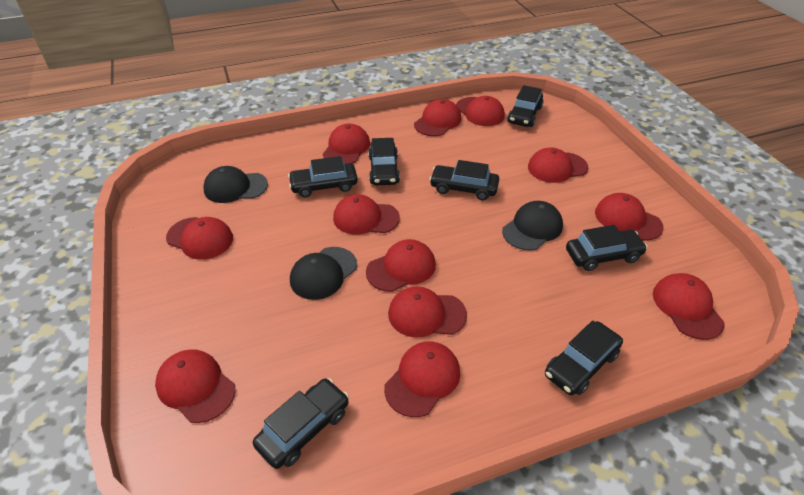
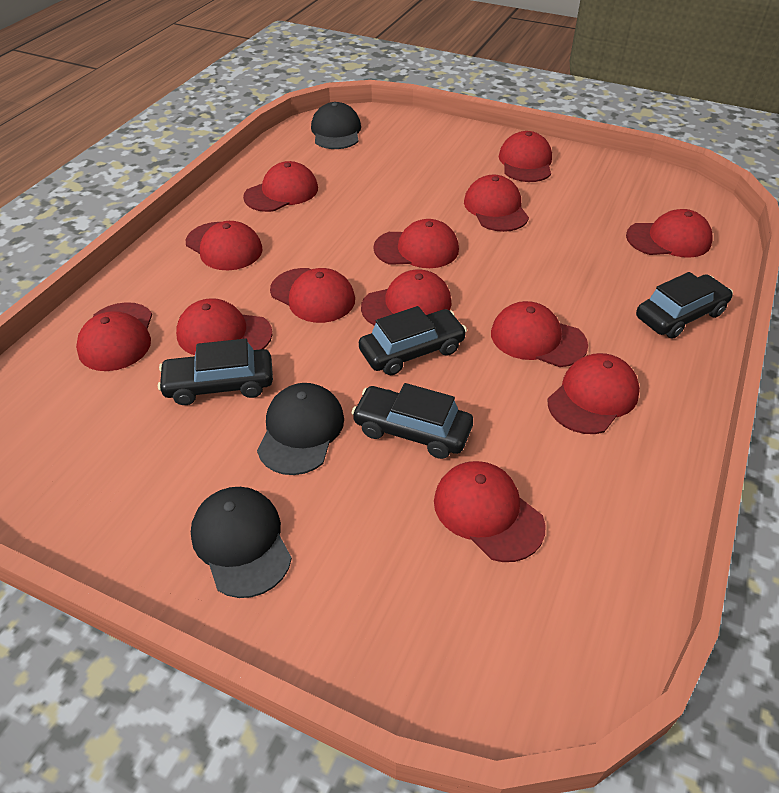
black car: 7 -> 4
red cap: 12 -> 13

